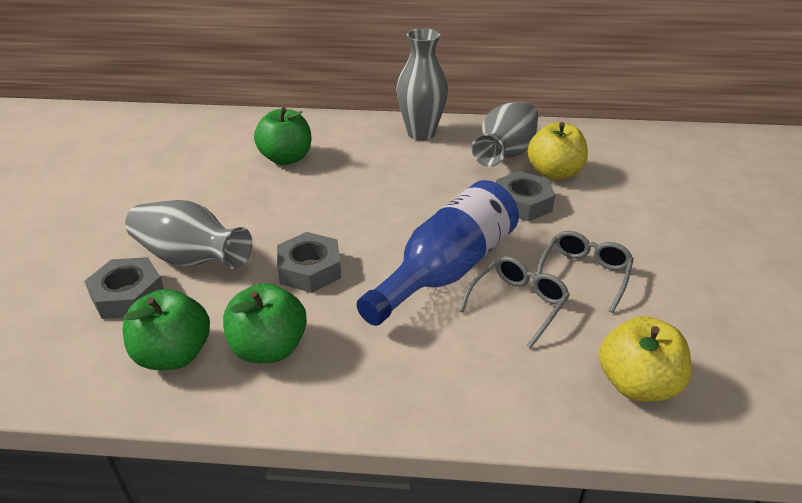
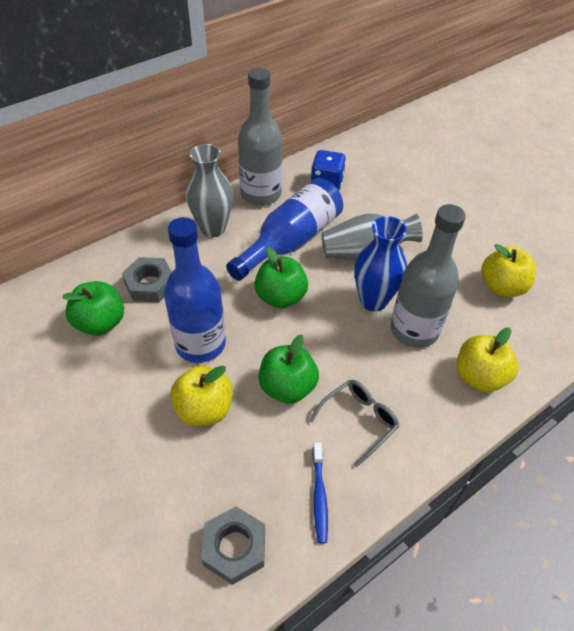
blue bottle: 1 -> 2
blue dice: 0 -> 1
blue toothbrush: 0 -> 1
blue vase: 0 -> 1
grey bottle: 0 -> 2
grey glasses: 2 -> 1
grey nut: 3 -> 2
grey vase: 3 -> 2
yellow apple: 2 -> 3

